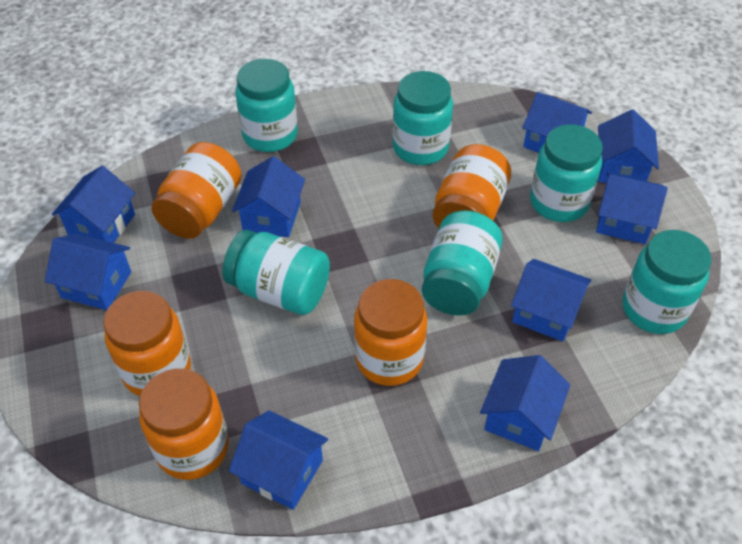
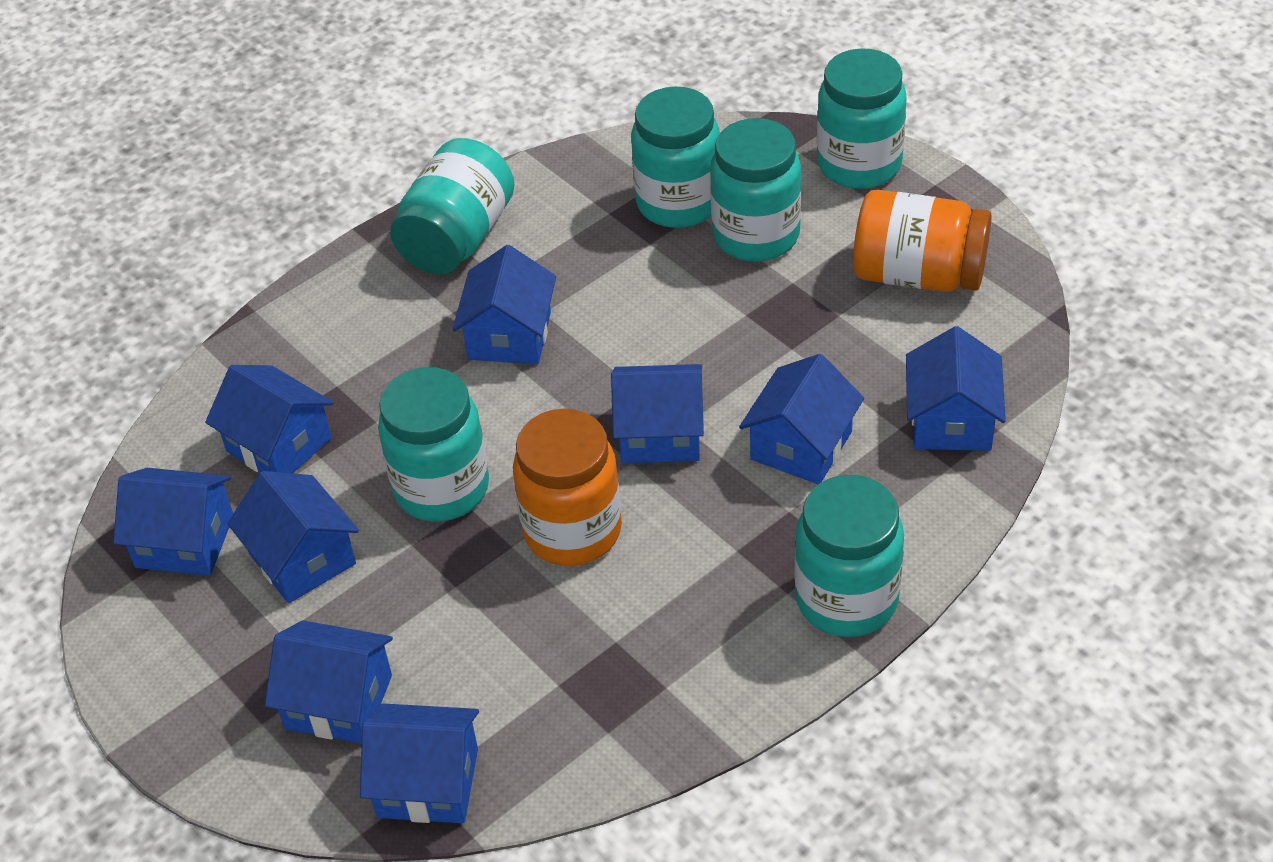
orange jar: 5 -> 2

